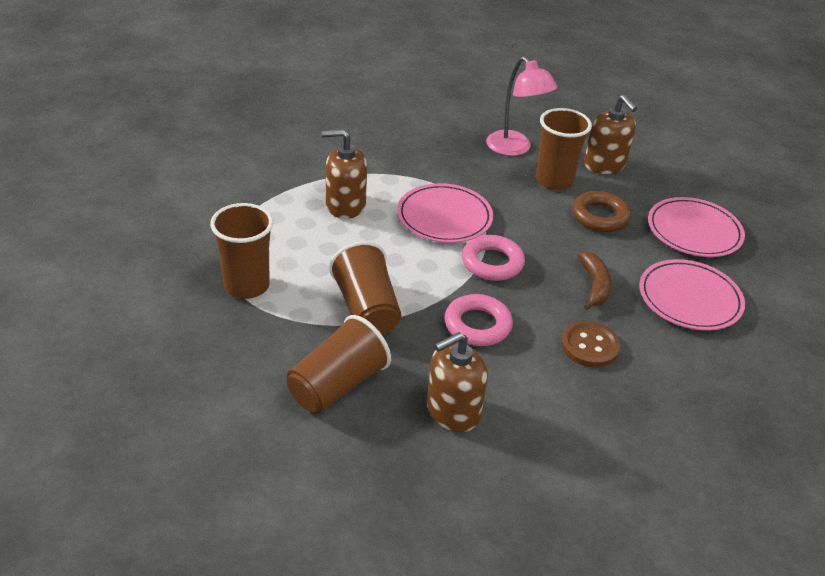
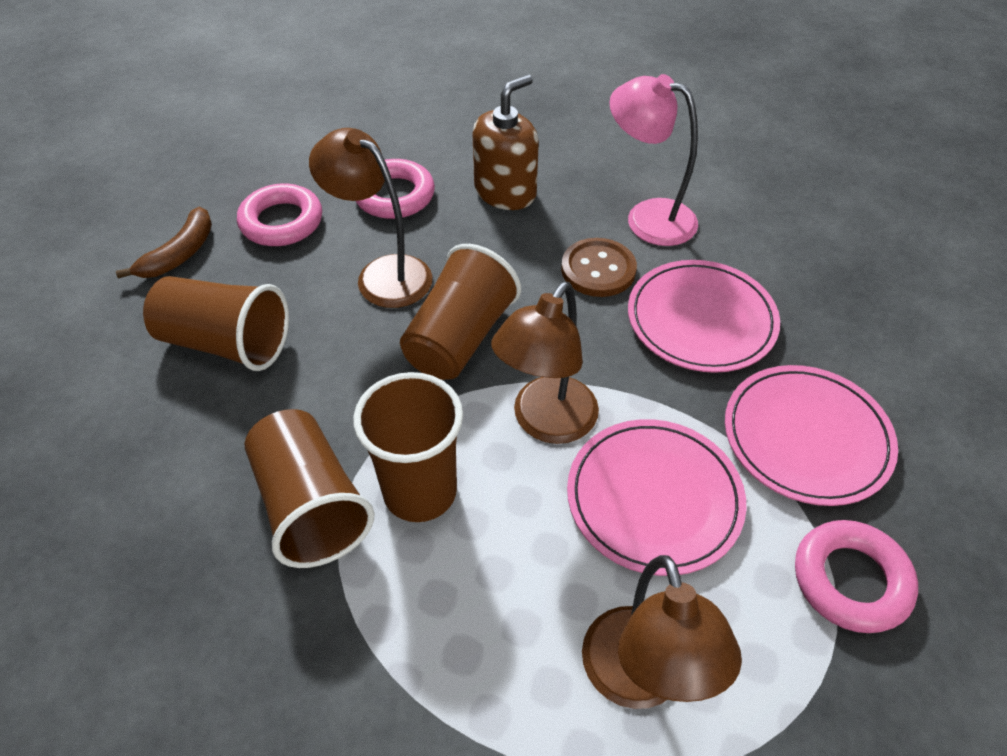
brown lamp: 0 -> 3
brown ring: 1 -> 0
brown soap dispenser: 3 -> 1
pink ring: 2 -> 3

